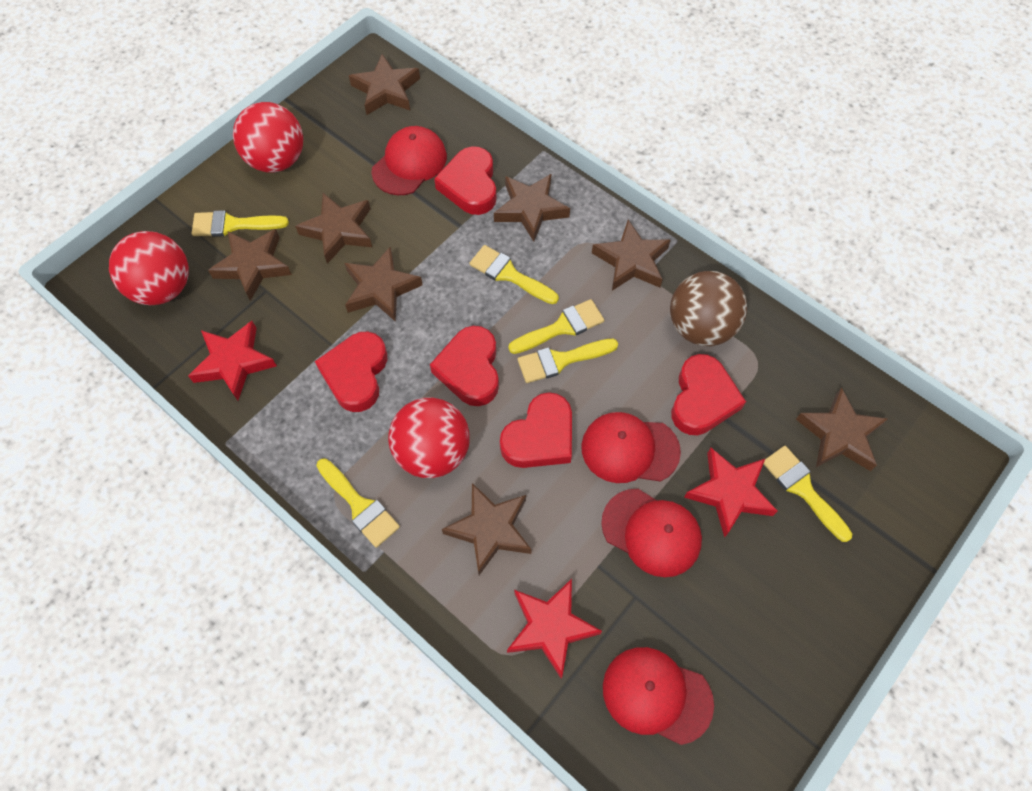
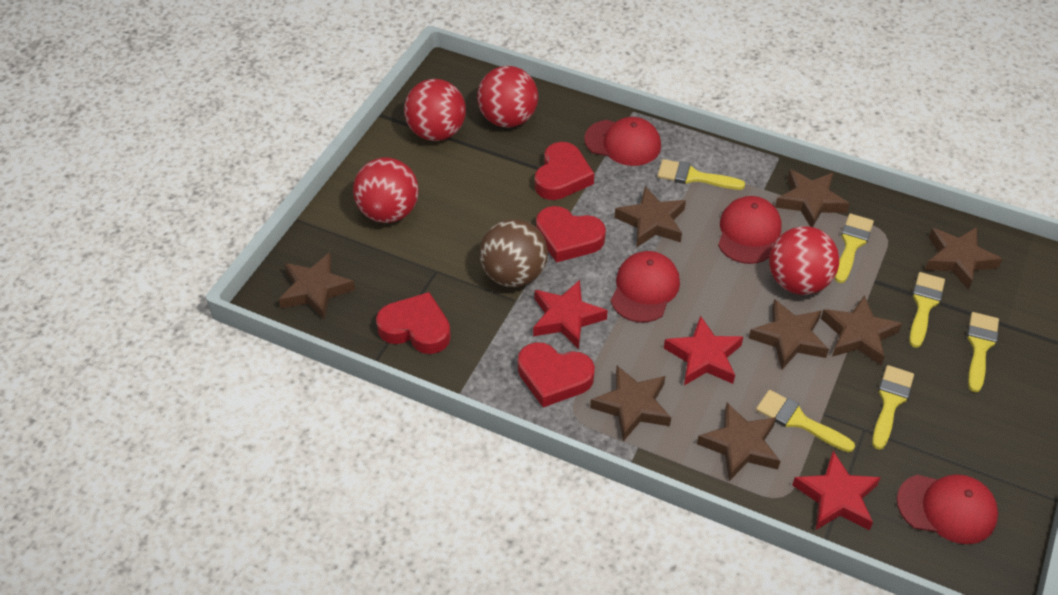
red ball: 3 -> 4
red heart: 5 -> 4

